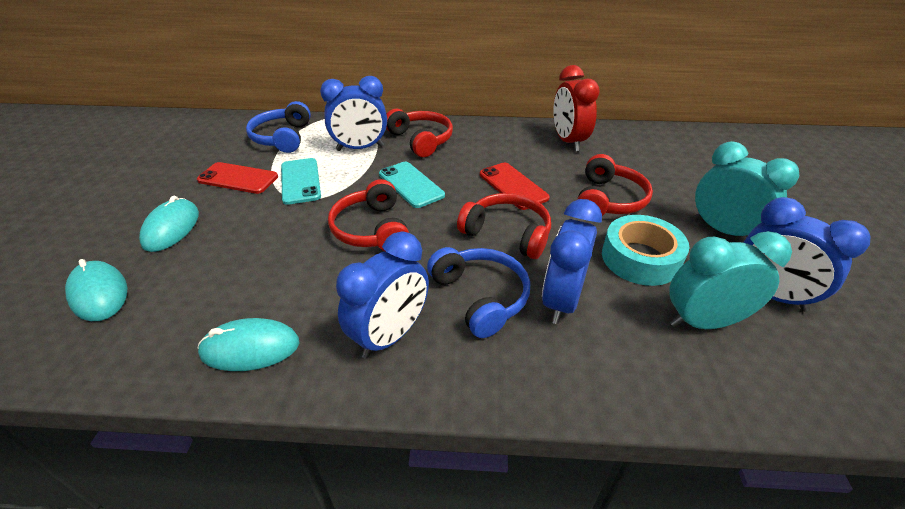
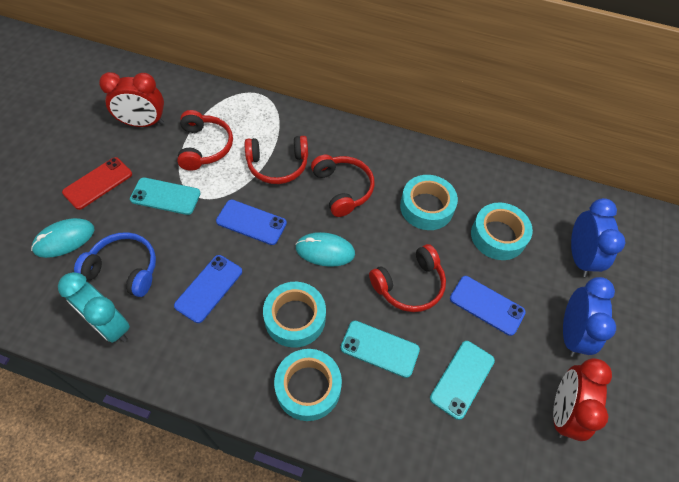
blue clock: 4 -> 2
blue headphones: 2 -> 1
blue phone: 0 -> 3
red clock: 1 -> 2
red phone: 2 -> 1
turquoise clock: 2 -> 1
turquoise mouse: 3 -> 2
turquoise phone: 2 -> 3
turquoise tape: 1 -> 4

